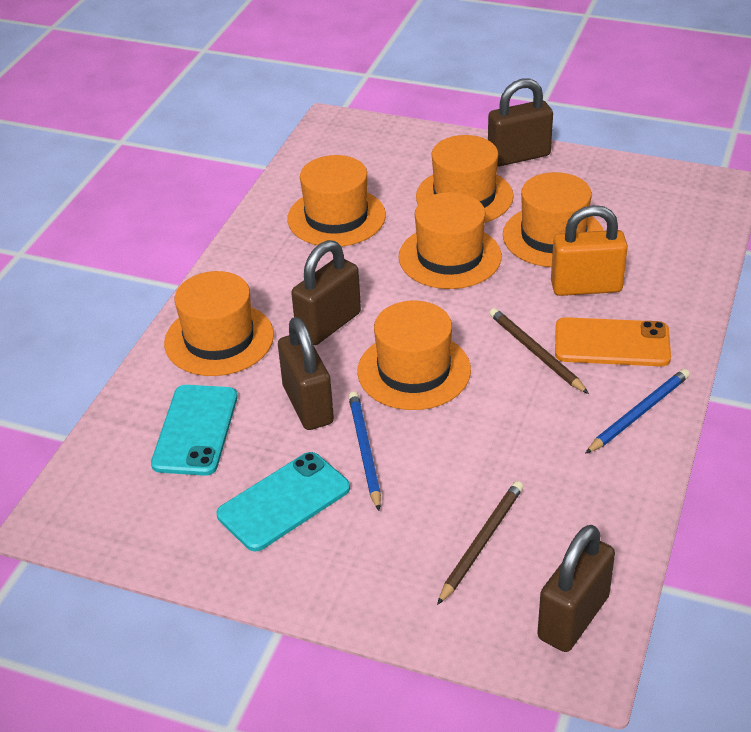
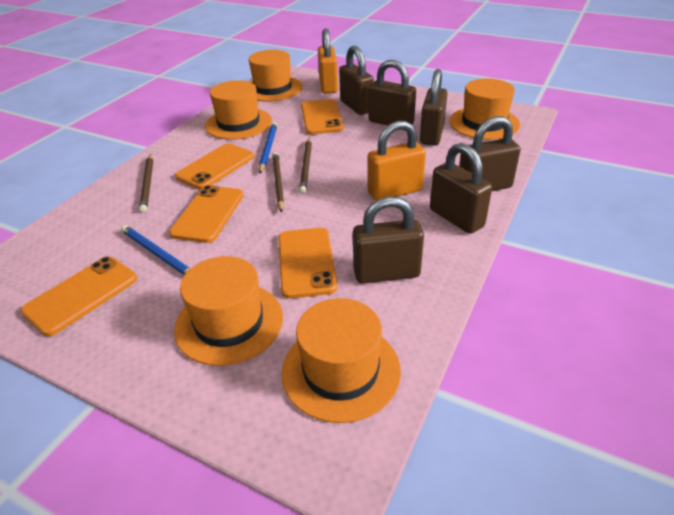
brown padlock: 4 -> 6
brown pencil: 2 -> 3
orange hat: 6 -> 5
orange padlock: 1 -> 2
orange phone: 1 -> 5
turquoise phone: 2 -> 0

